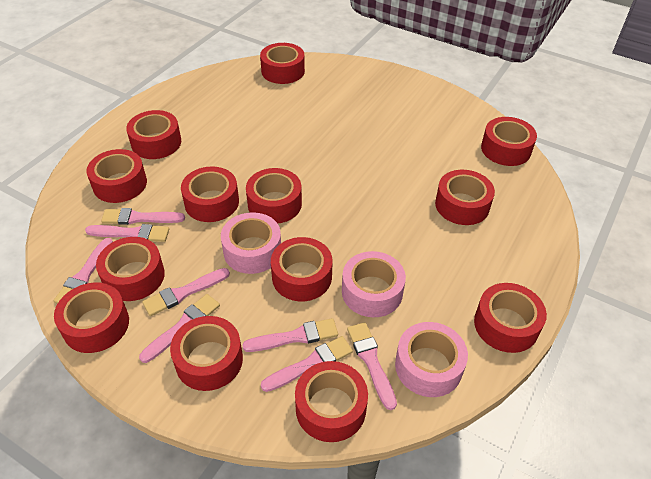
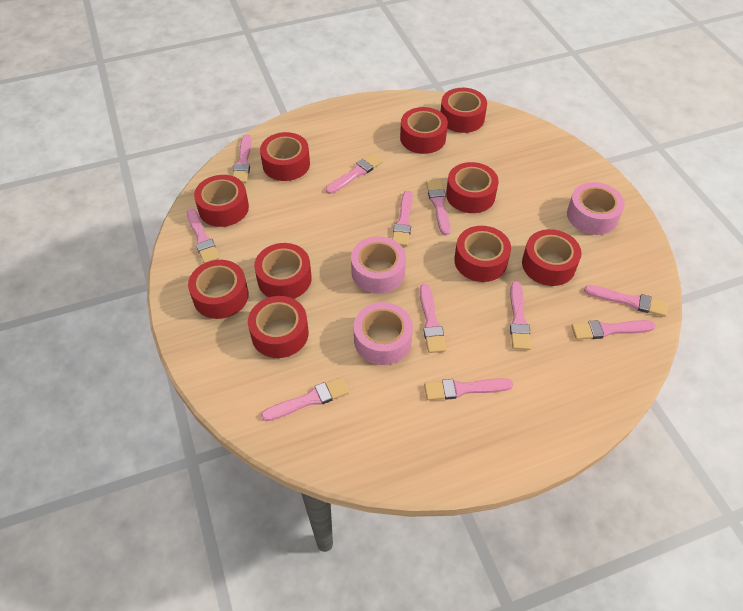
pink brush: 8 -> 11
red tape: 13 -> 10

